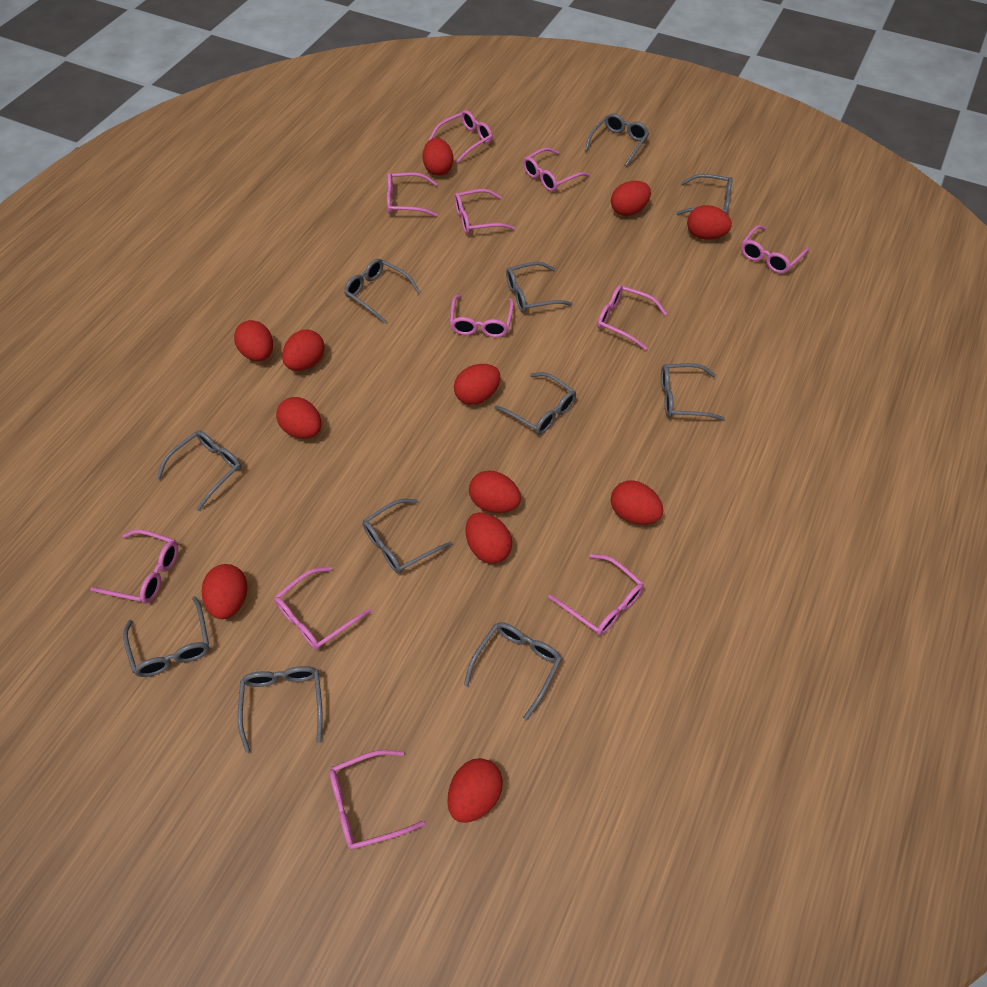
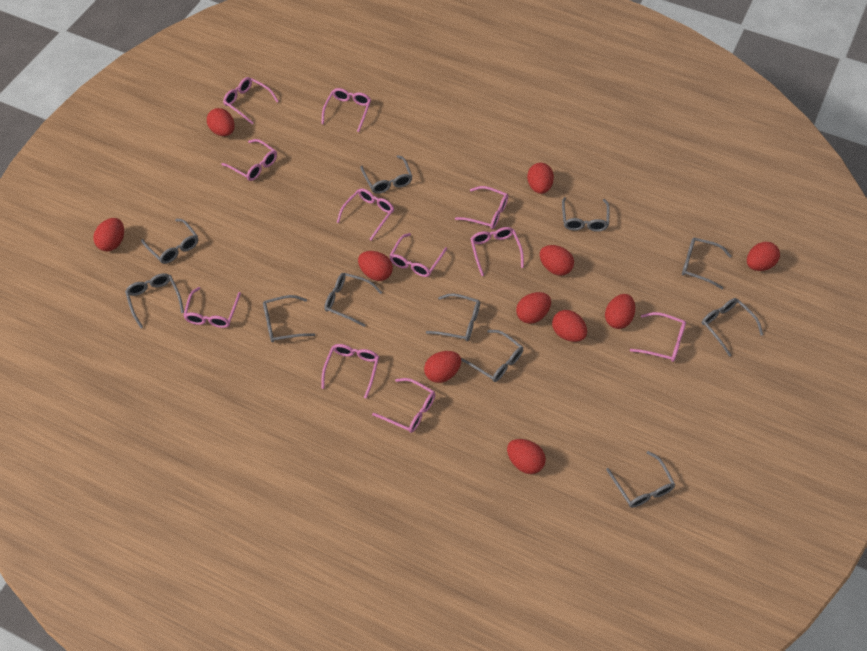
red egg: 12 -> 11

